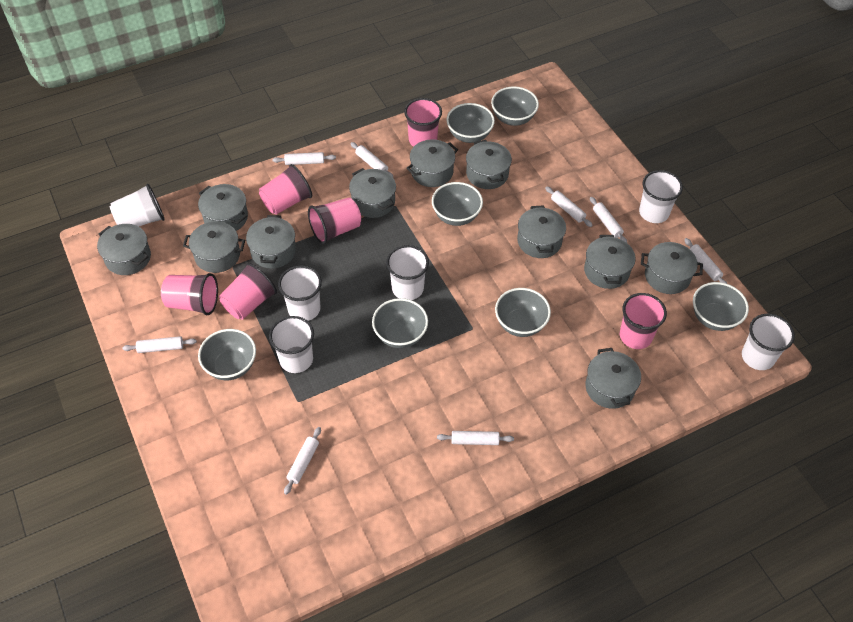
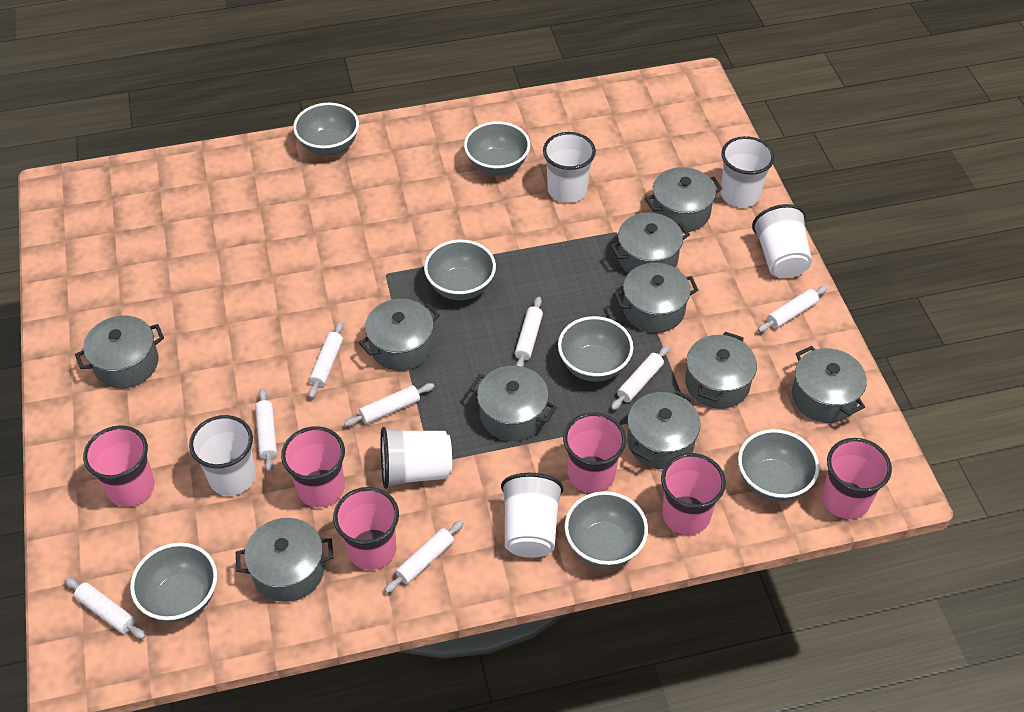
grey pot: 11 -> 10

